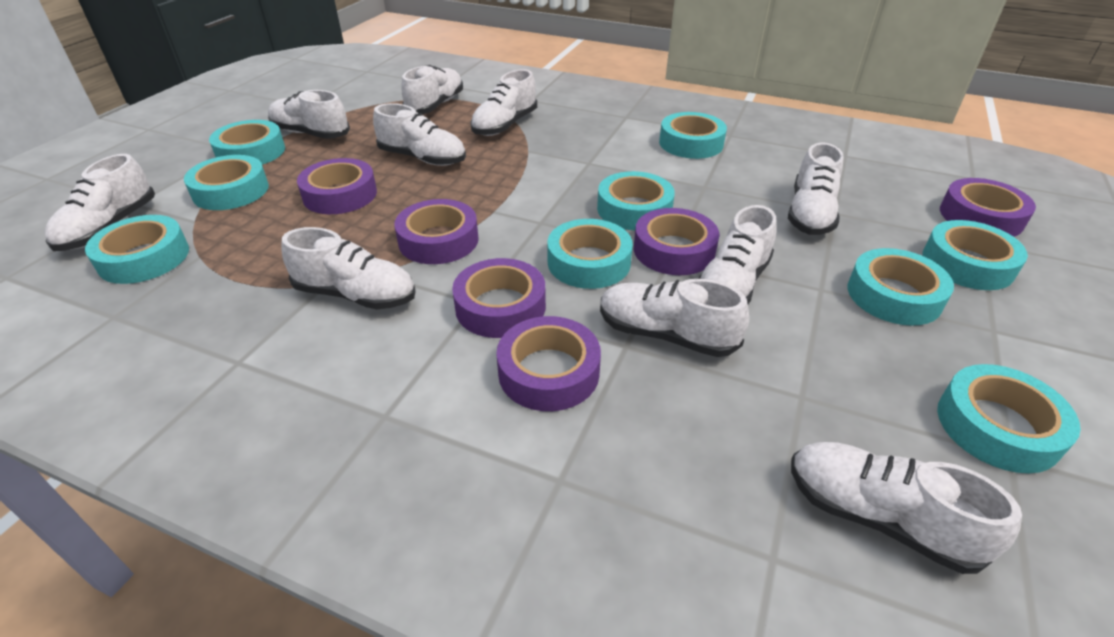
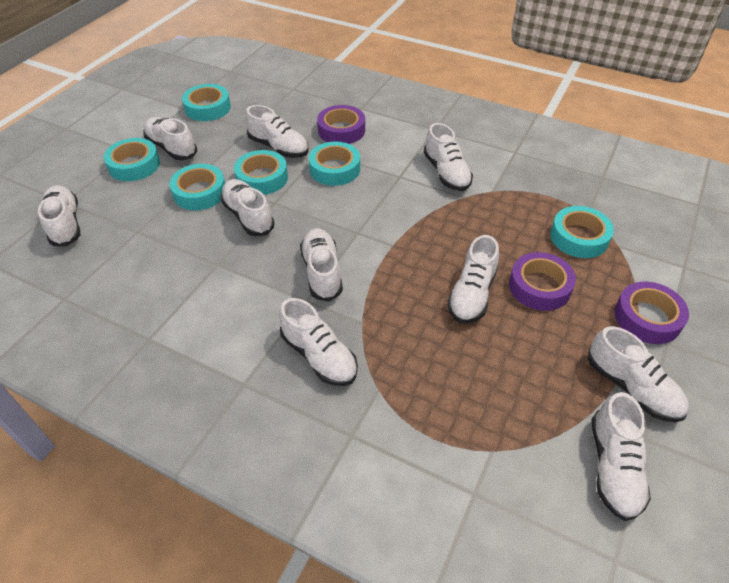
purple tape: 6 -> 3
turquoise tape: 9 -> 6

